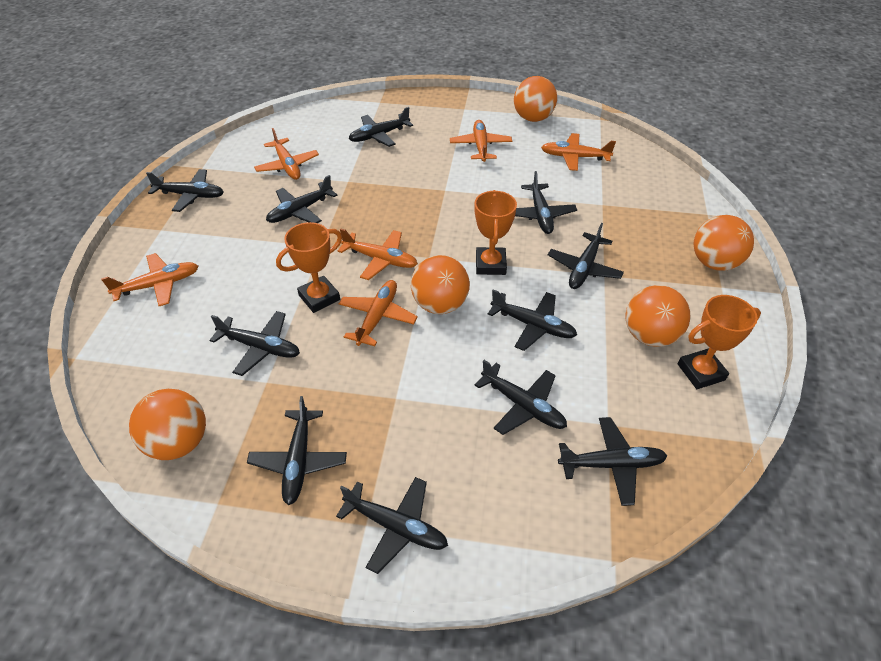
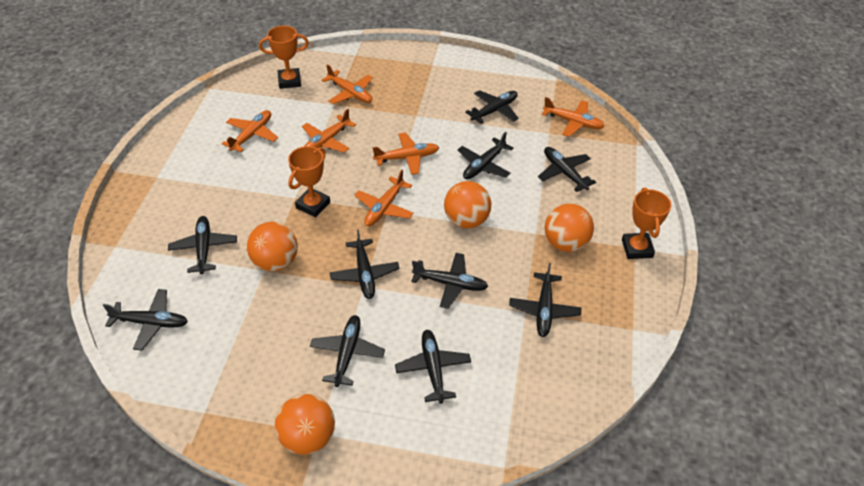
black plane: 11 -> 10
orange ball: 5 -> 4

